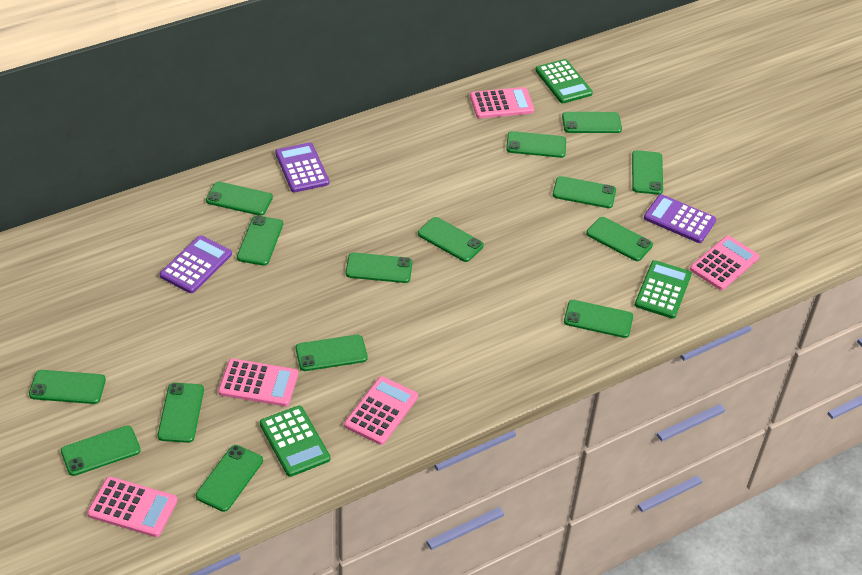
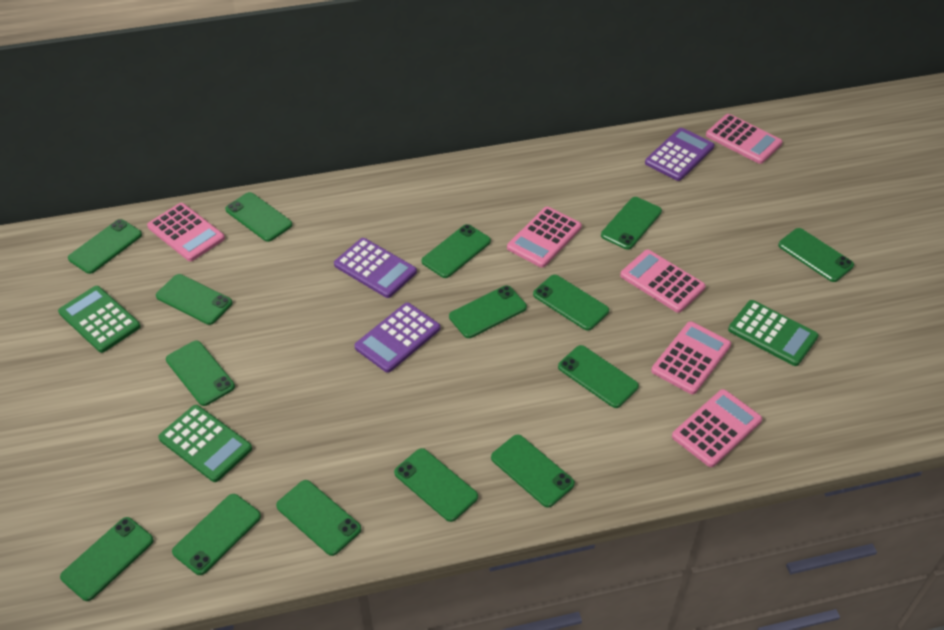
pink calculator: 5 -> 6

